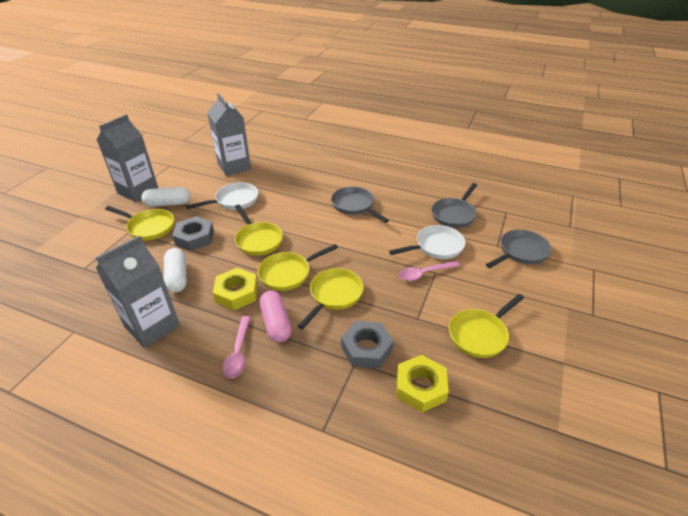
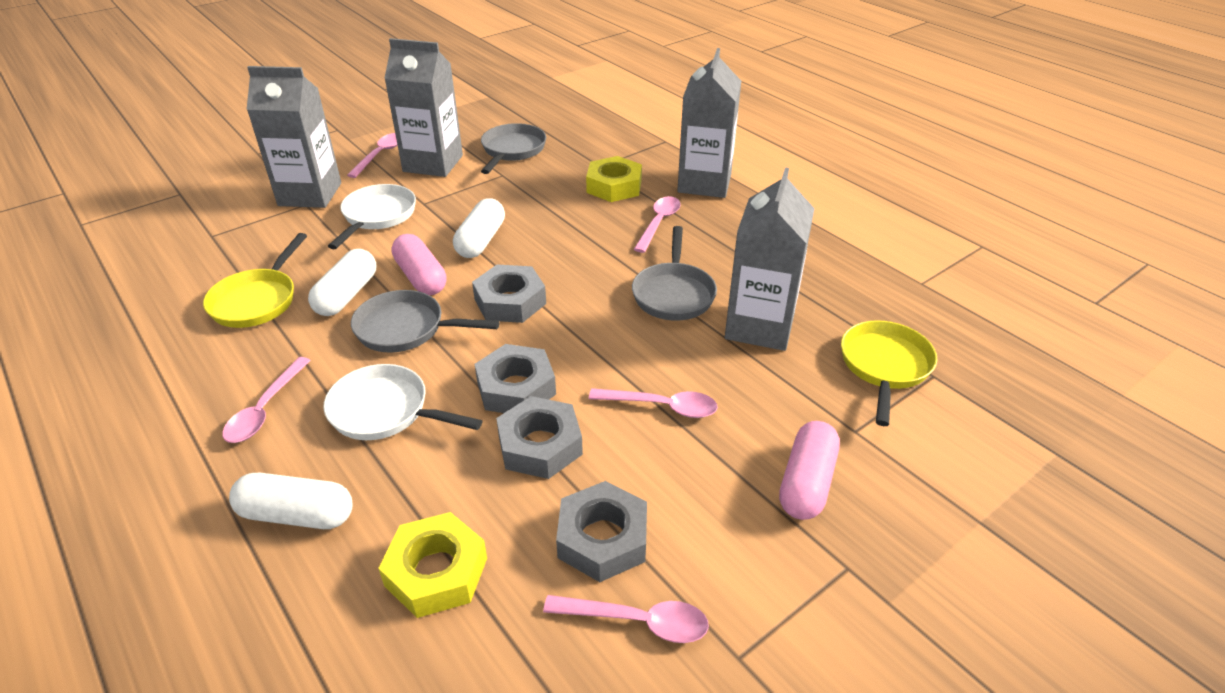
grey carton: 3 -> 4
grey nut: 2 -> 4
pink capsule: 1 -> 2
pink spoon: 2 -> 5
white capsule: 2 -> 3
yellow pan: 5 -> 2

